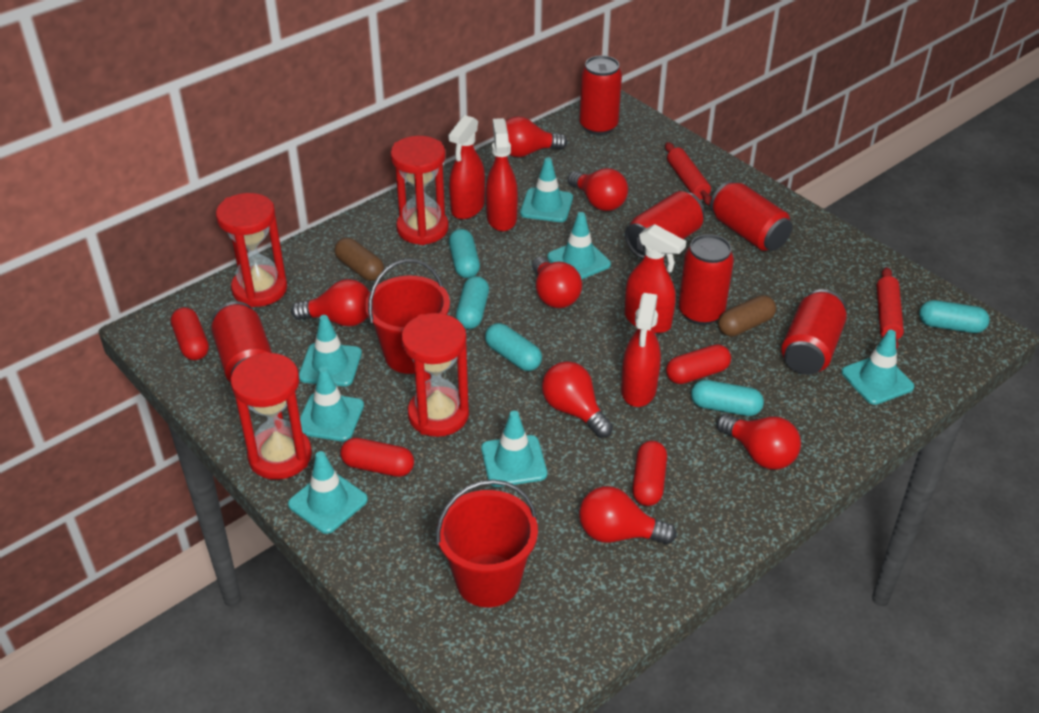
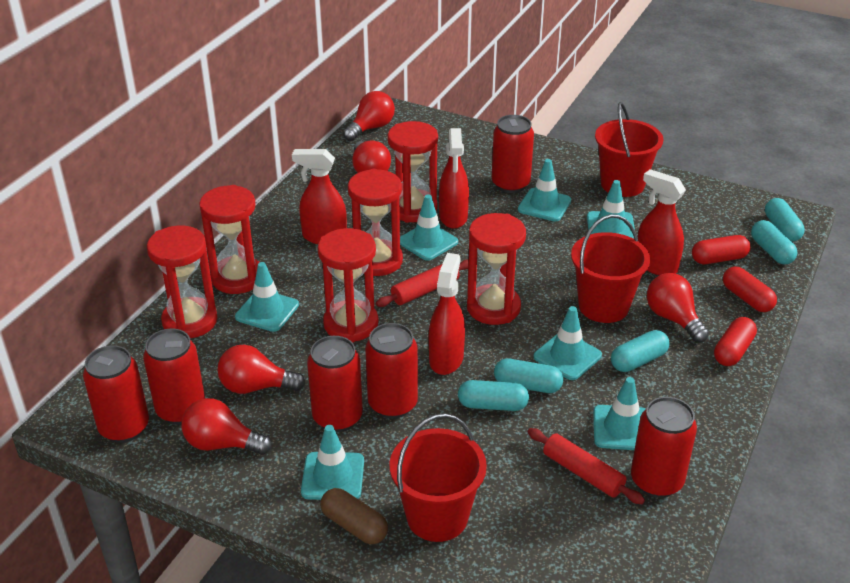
brown capsule: 2 -> 1
red bucket: 2 -> 3
red capsule: 4 -> 3
red hourglass: 4 -> 6
red light bulb: 7 -> 5

